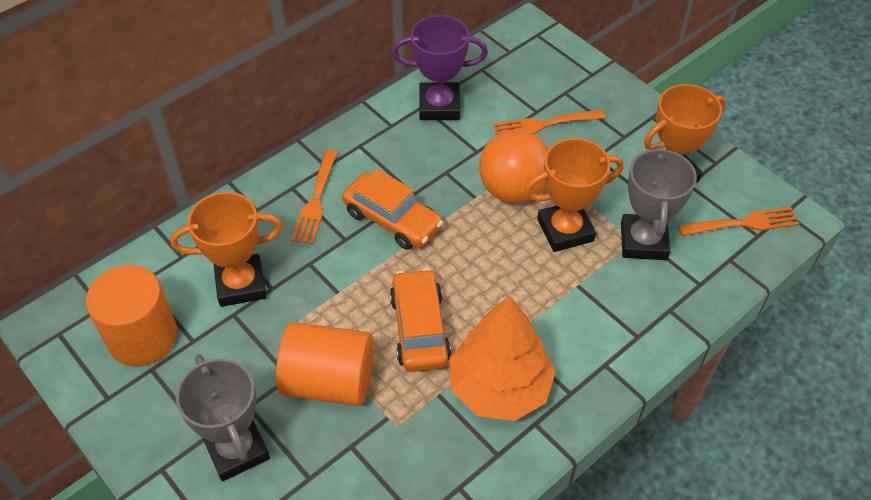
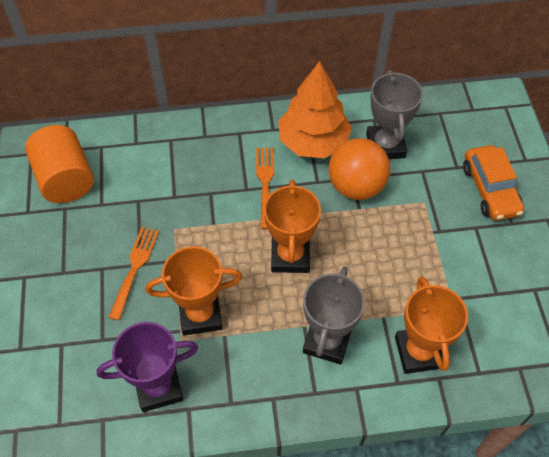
orange car: 2 -> 1
orange cylinder: 2 -> 1
orange fork: 3 -> 2

